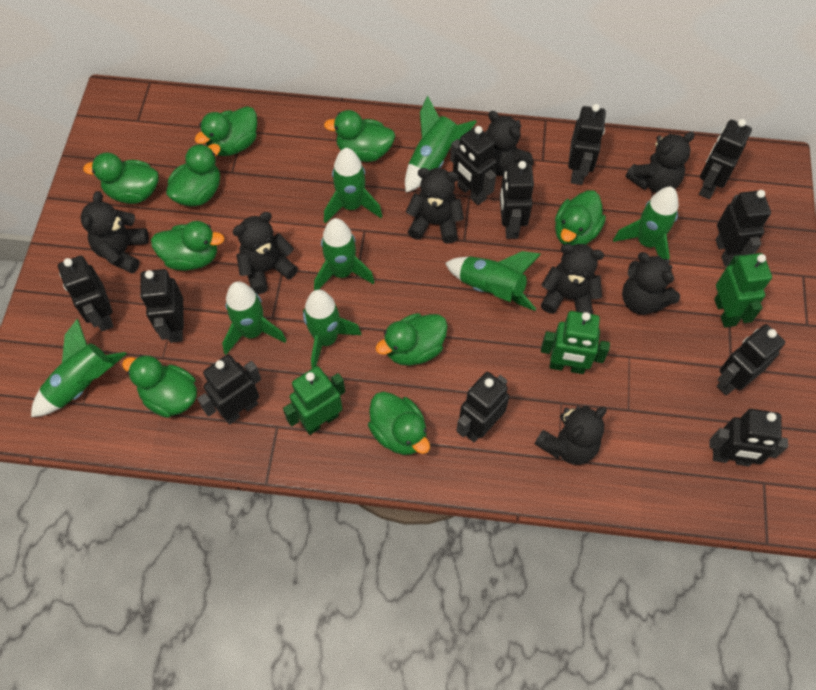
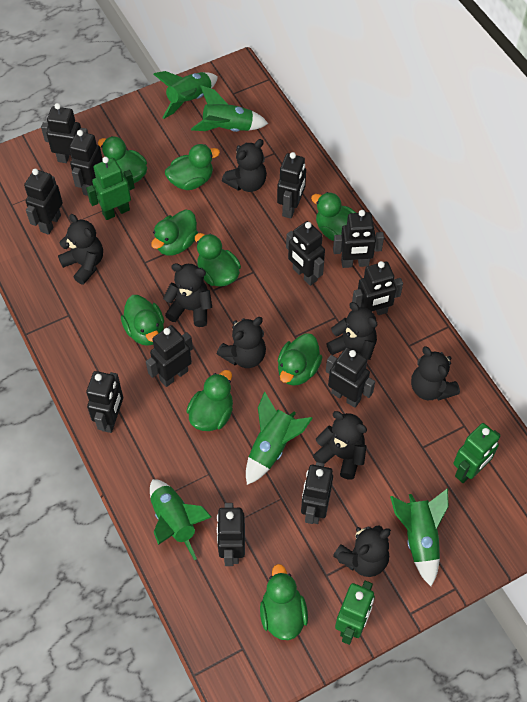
black robot: 11 -> 12
green rocket: 8 -> 5

